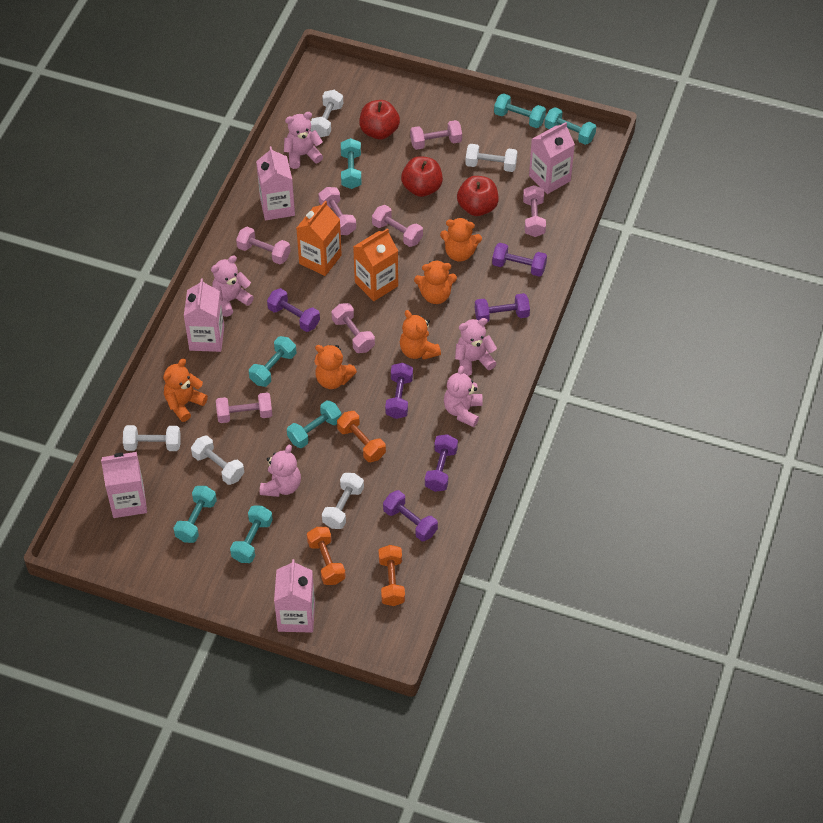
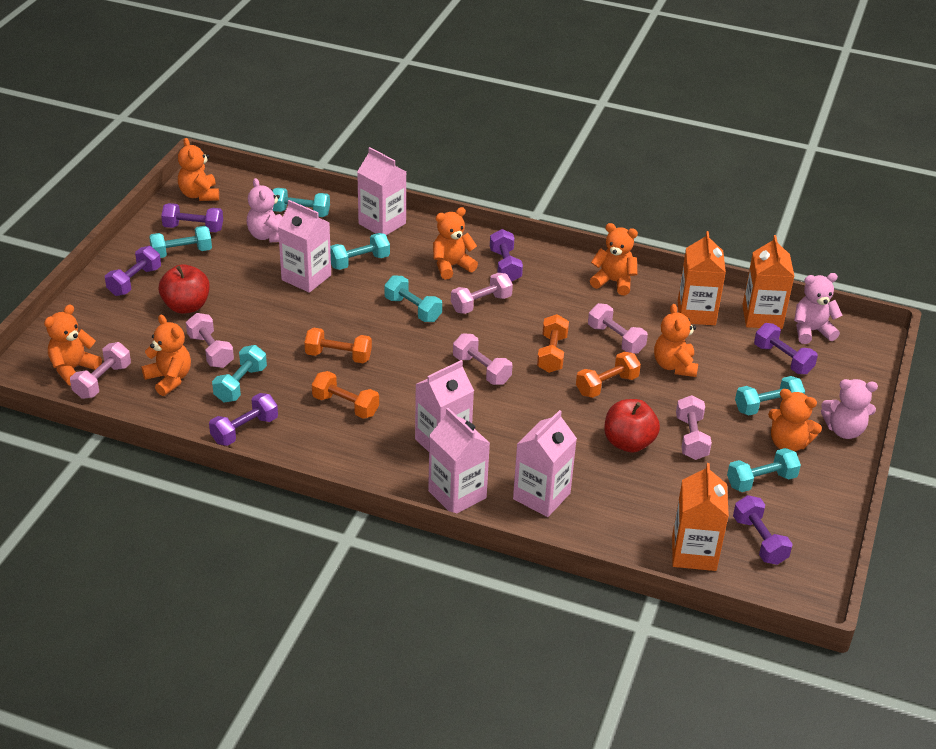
orange carton: 2 -> 3
orange dumbbell: 3 -> 4
orange teddy bear: 5 -> 7
pink dumbbell: 7 -> 6
pink teddy bear: 5 -> 3
red apple: 3 -> 2
white dumbbell: 5 -> 0

